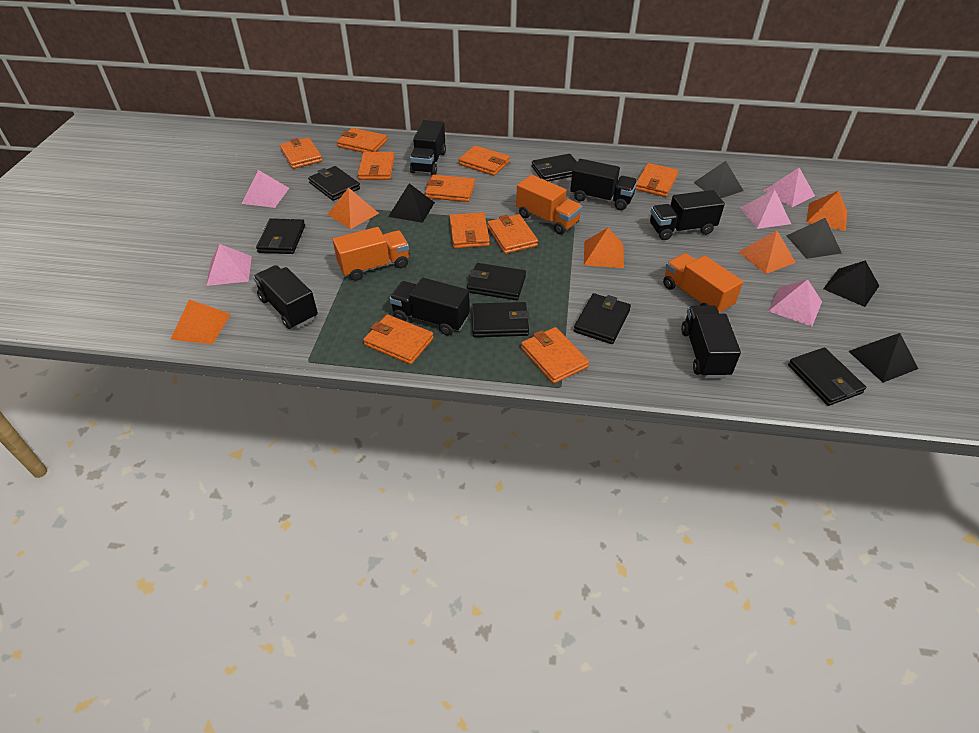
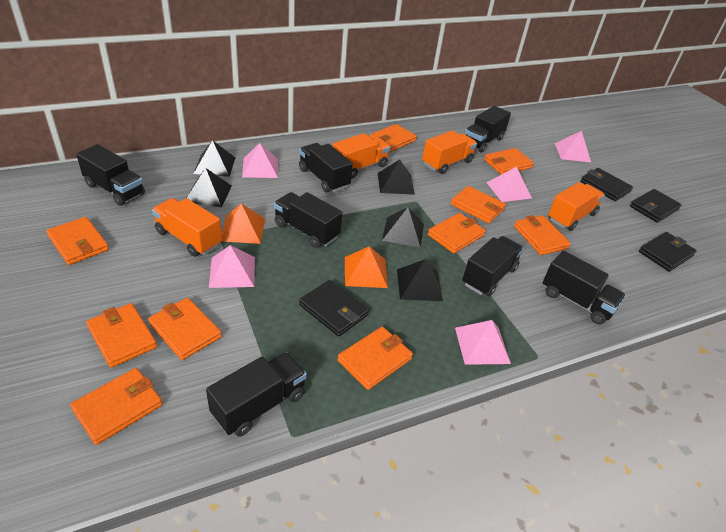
black truck: 6 -> 7
black wallet: 7 -> 4
orange pyramid: 5 -> 2
orange truck: 3 -> 4

